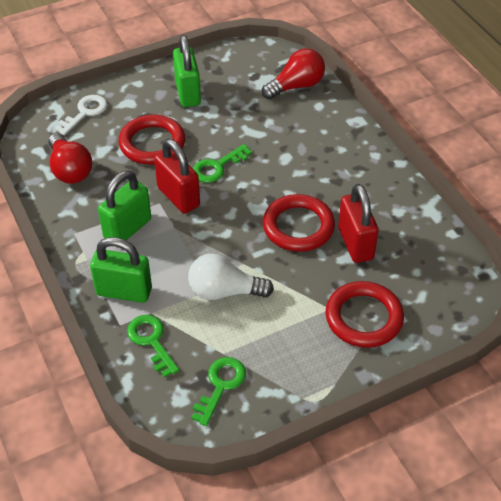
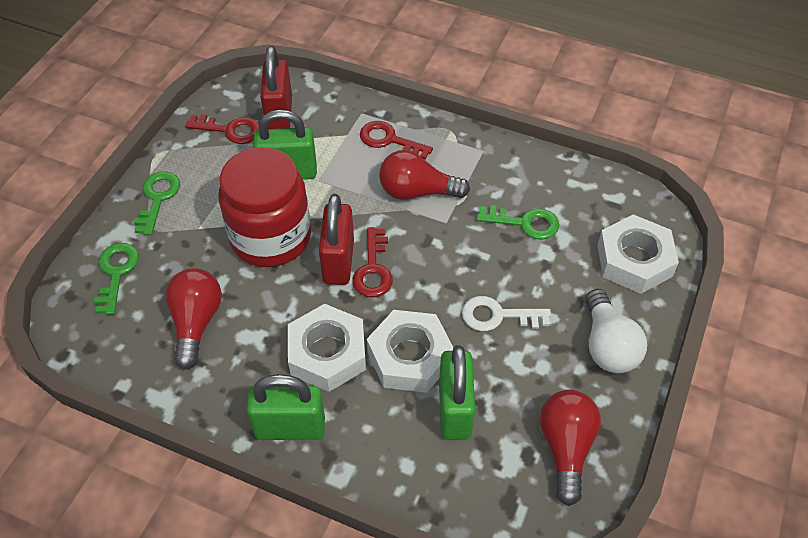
red jar: 0 -> 1
red key: 0 -> 3
red light bulb: 2 -> 3
red ring: 3 -> 0
white nut: 0 -> 3

